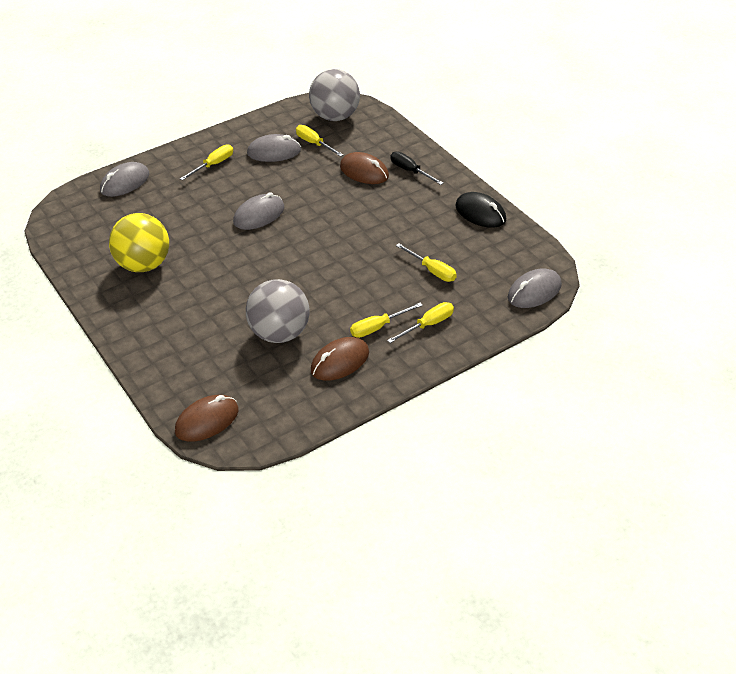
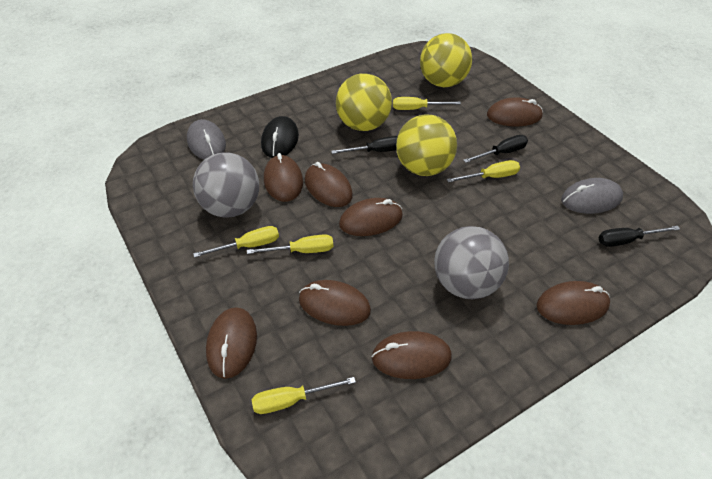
black screwdriver: 1 -> 3
brown mouse: 3 -> 8
grey mouse: 4 -> 2
yellow ball: 1 -> 3

